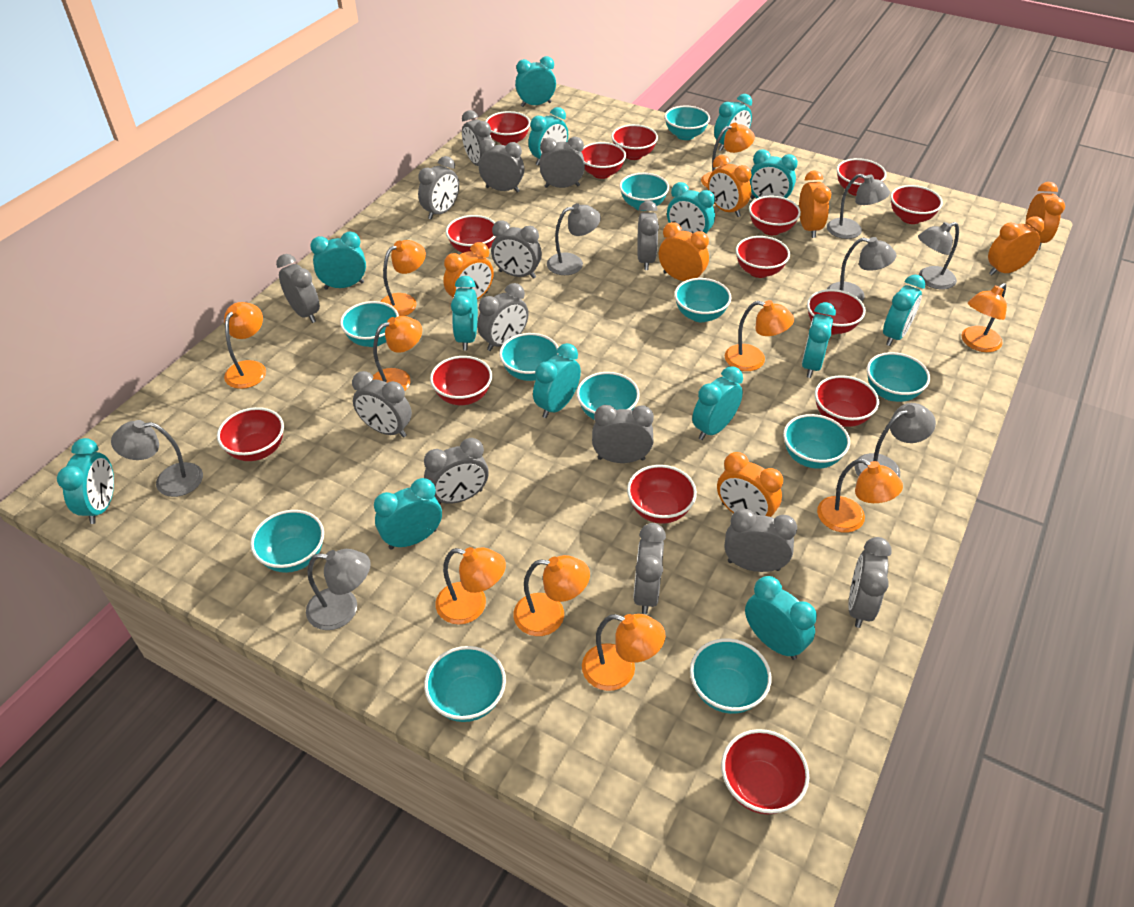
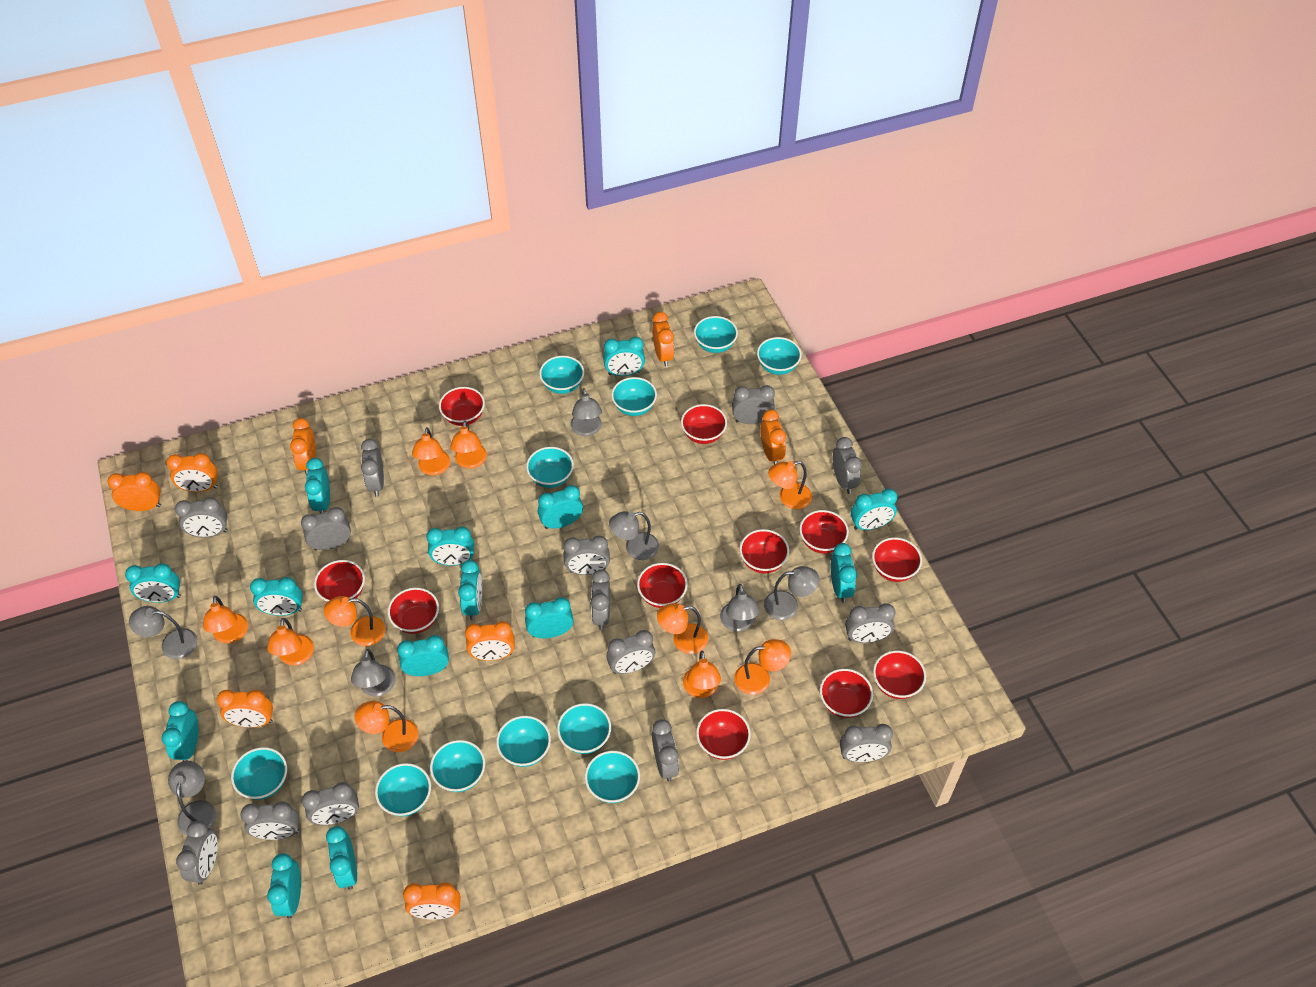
orange clock: 7 -> 8
red bowl: 14 -> 11

